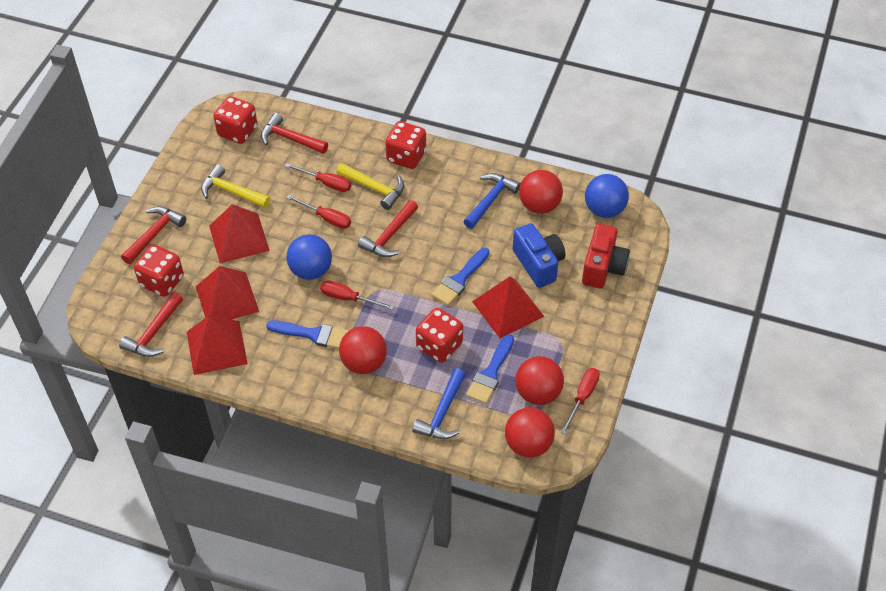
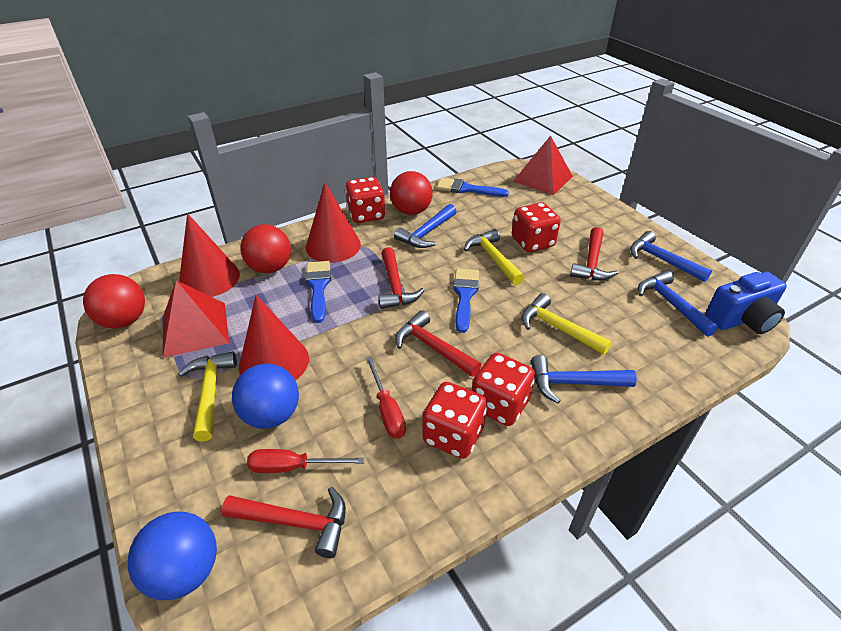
blue hammer: 2 -> 4
red ball: 4 -> 3
red camera: 1 -> 0
red cone: 0 -> 3
red pyramid: 4 -> 2
red screwdriver: 4 -> 2
yellow hammer: 2 -> 3

